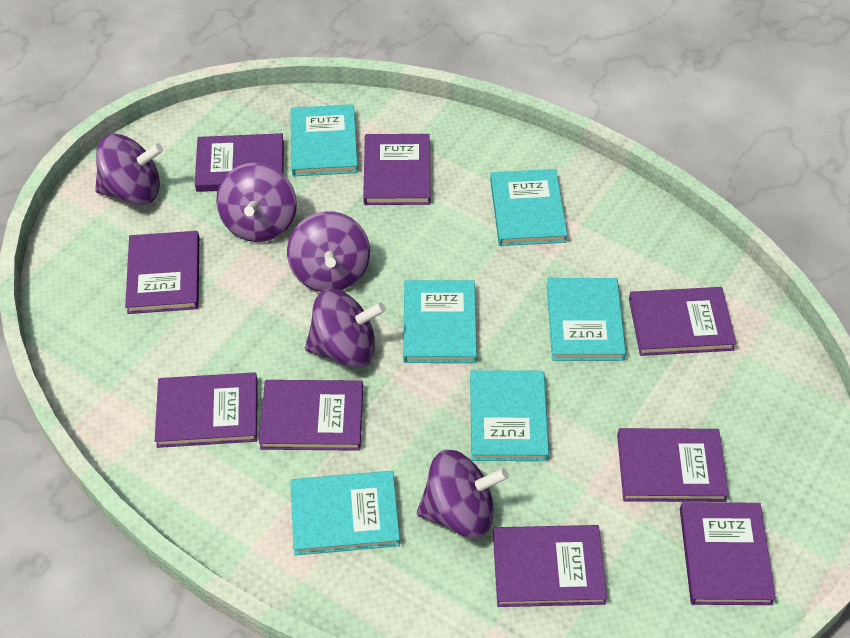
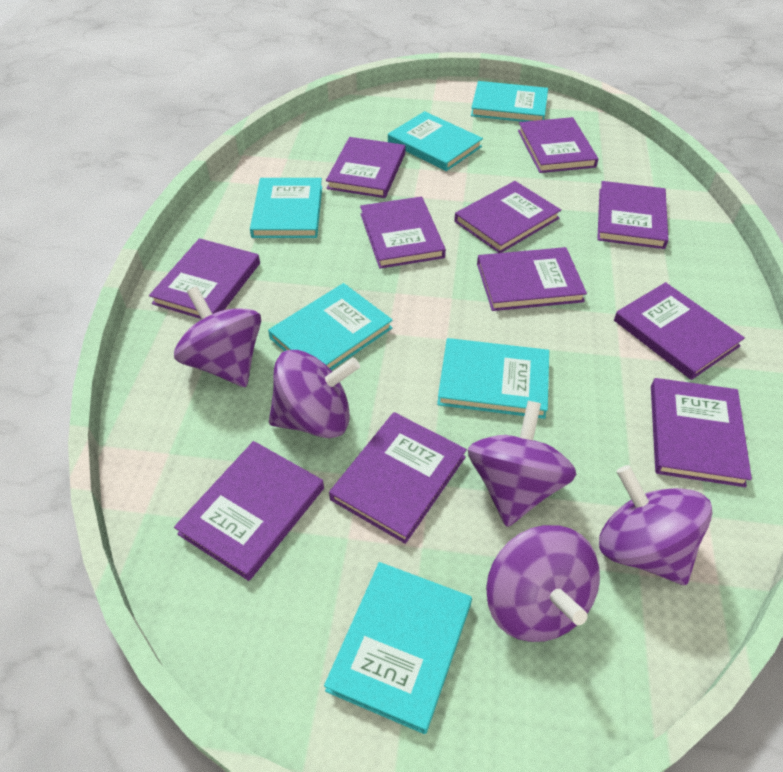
purple book: 9 -> 11

